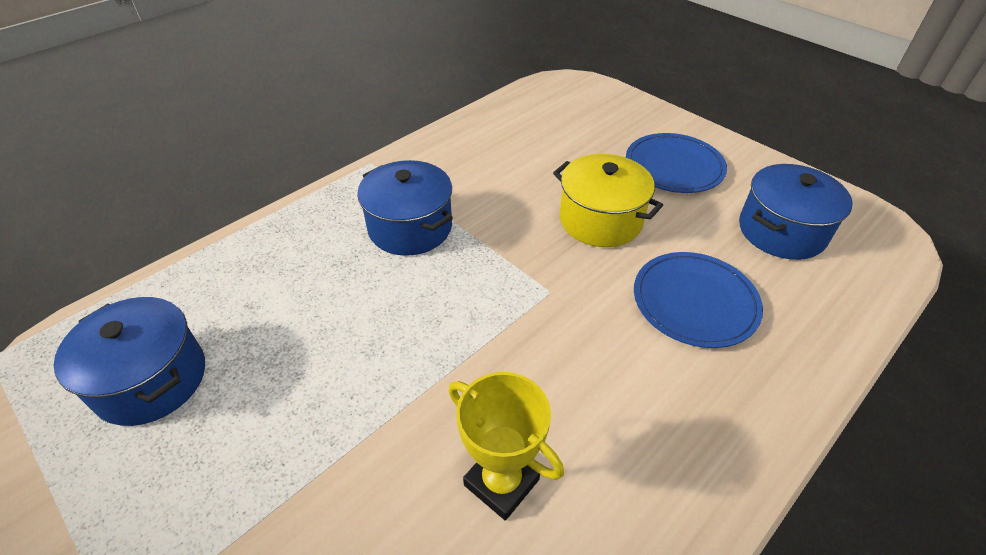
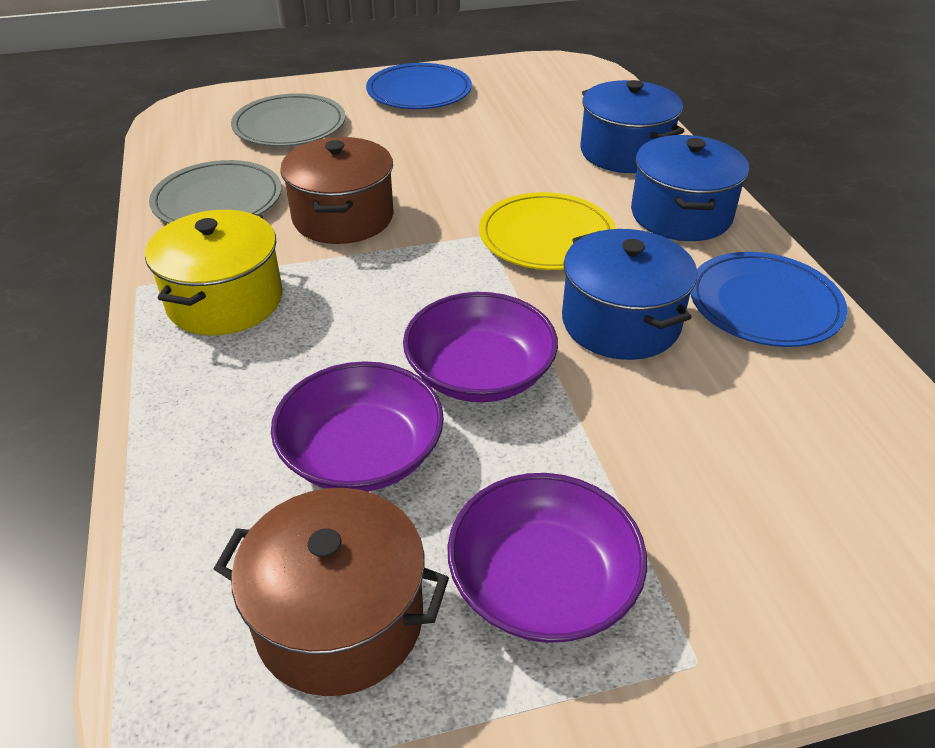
brown pot: 0 -> 2
grey plate: 0 -> 2
purple bowl: 0 -> 3
yellow plate: 0 -> 1
yellow trophy: 1 -> 0

